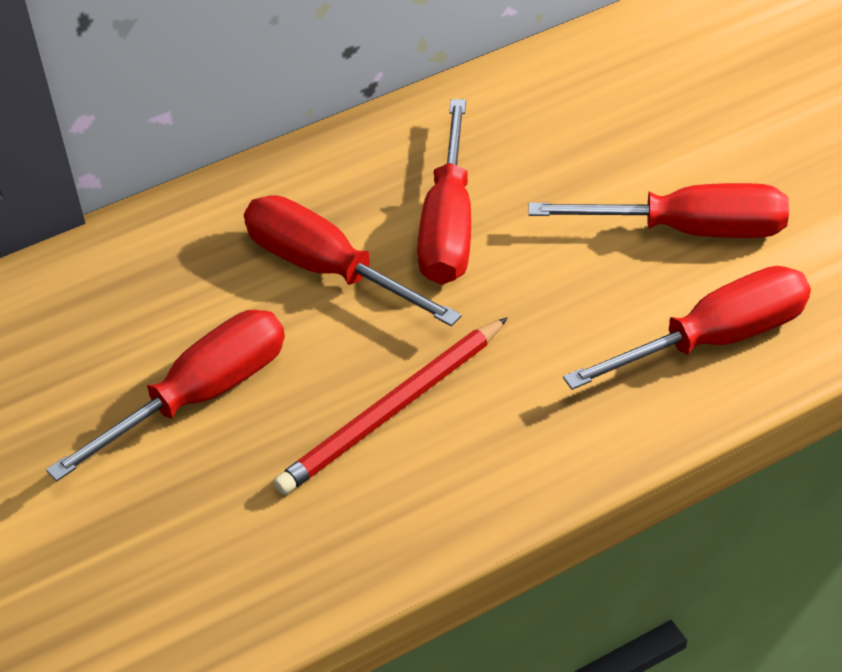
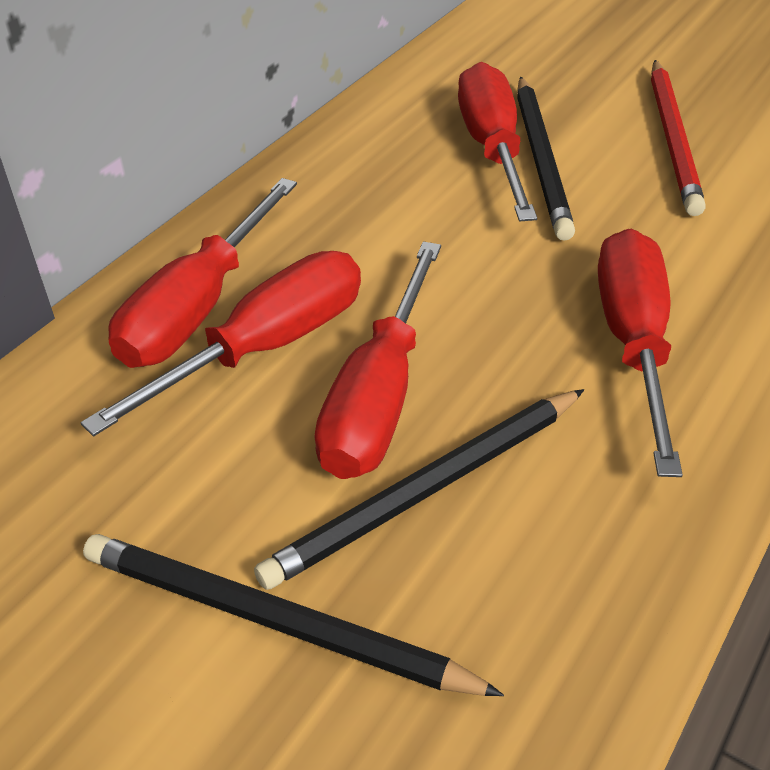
black pencil: 0 -> 3

